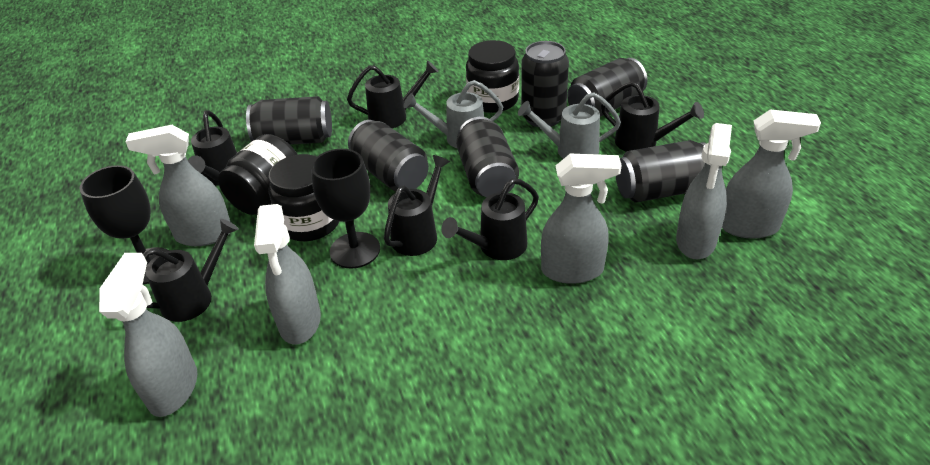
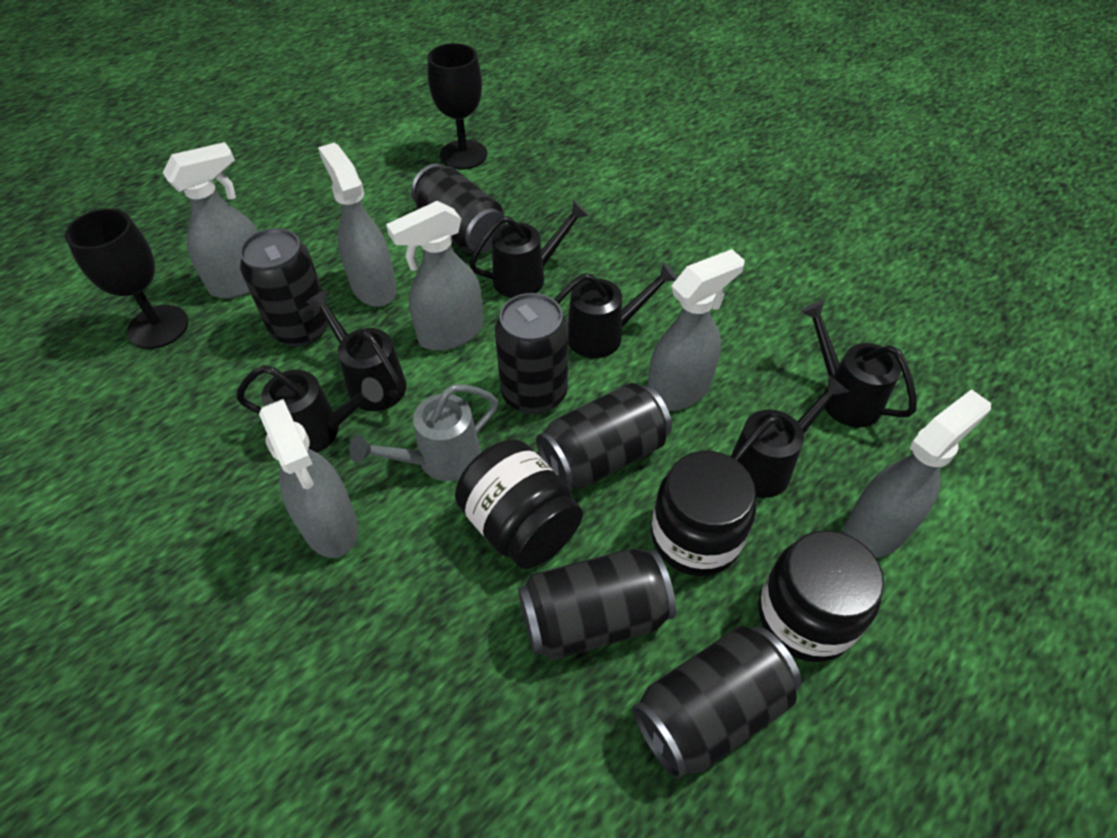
grey watering can: 2 -> 1

